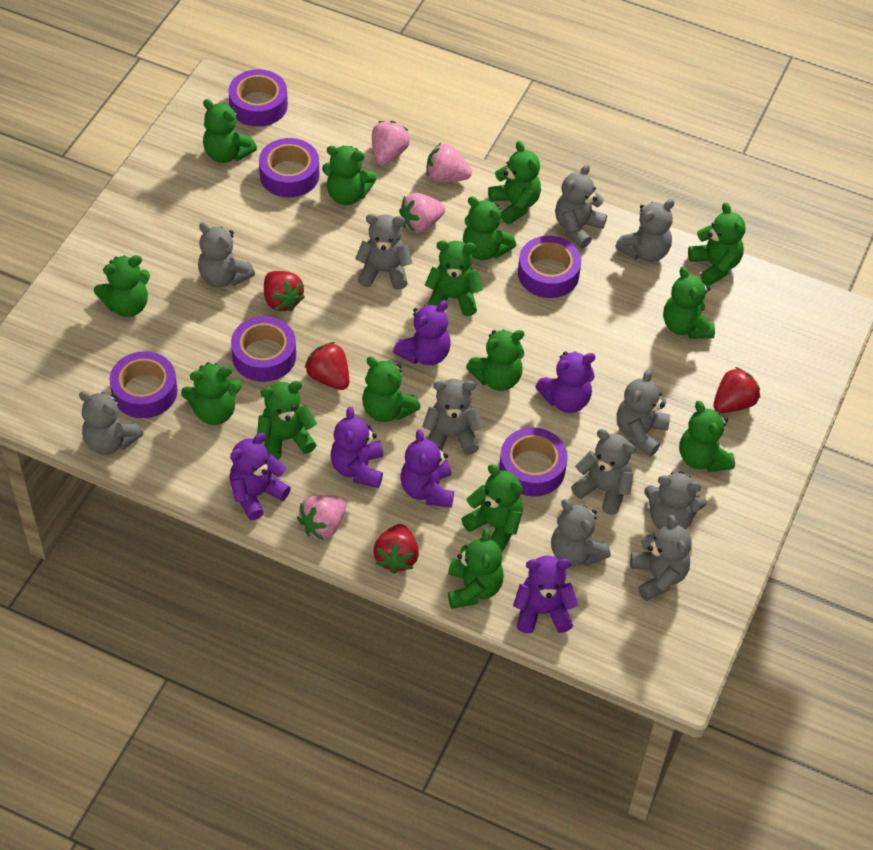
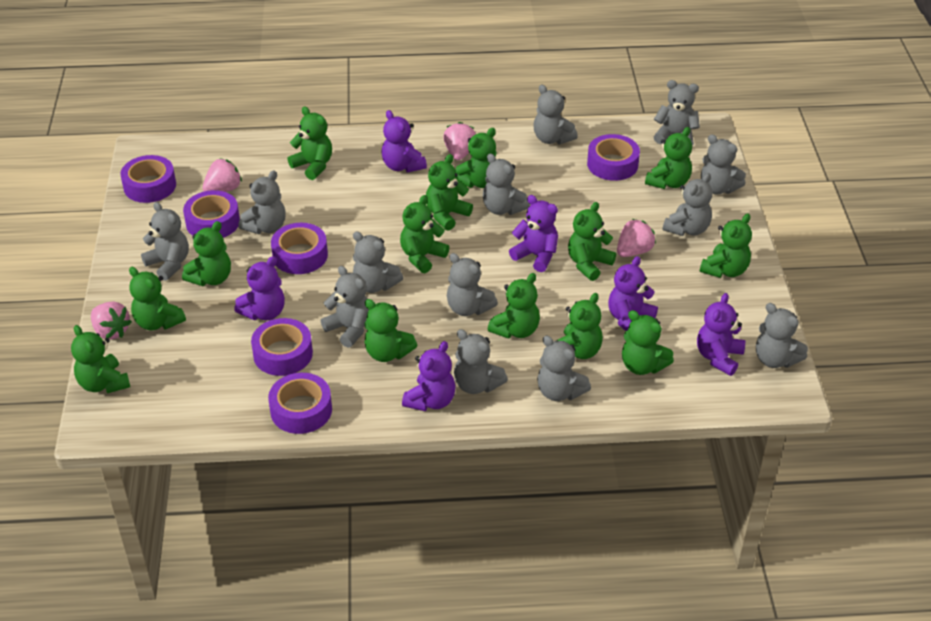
green teddy bear: 15 -> 14
grey teddy bear: 11 -> 13
red strawberry: 4 -> 0

